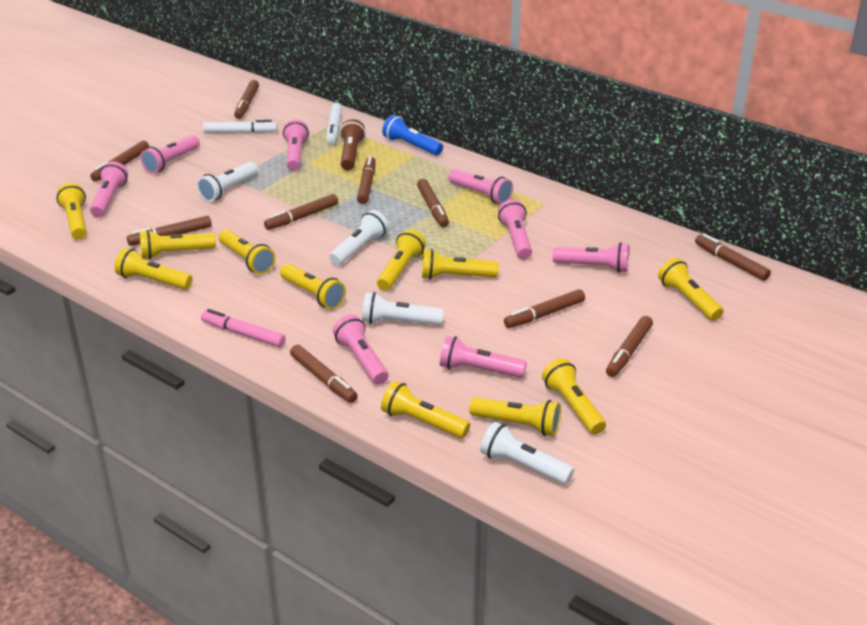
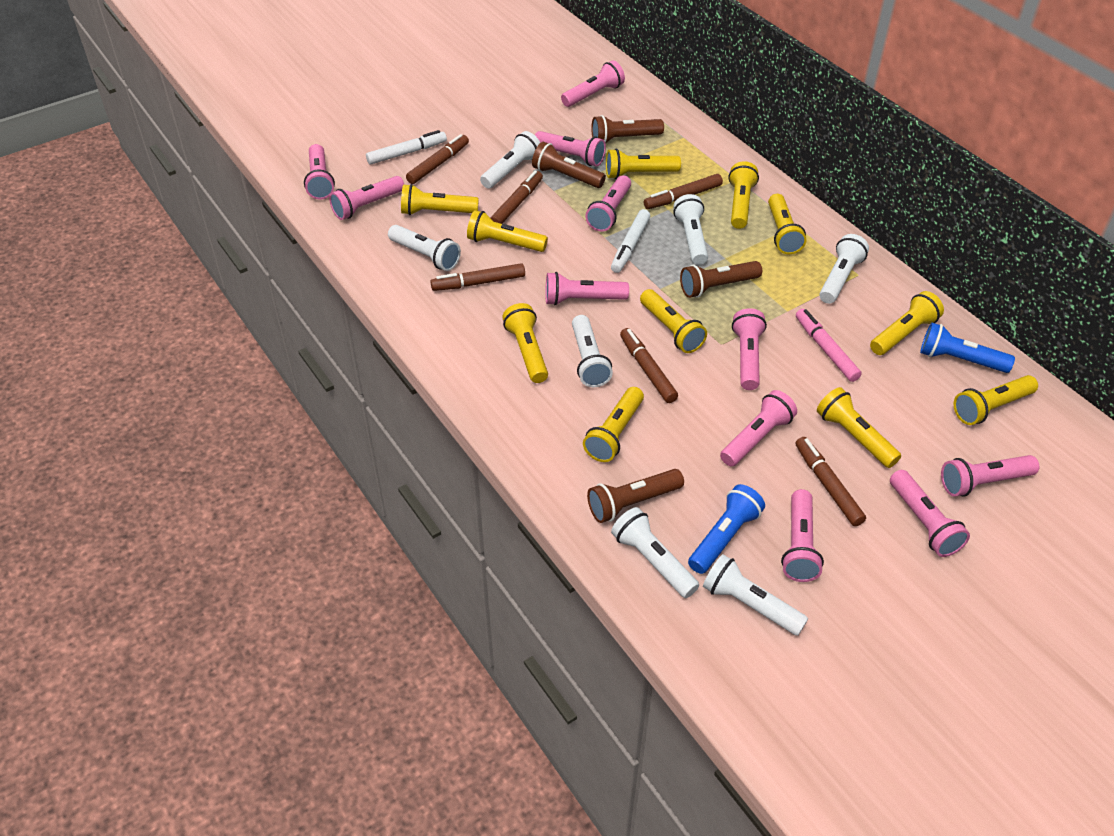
blue flashlight: 1 -> 2
brown flashlight: 1 -> 4
brown marker: 10 -> 6
pink flashlight: 8 -> 11
white flashlight: 4 -> 7

